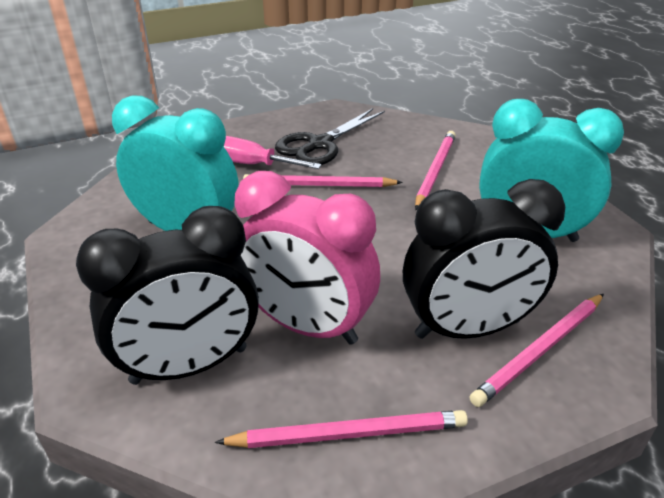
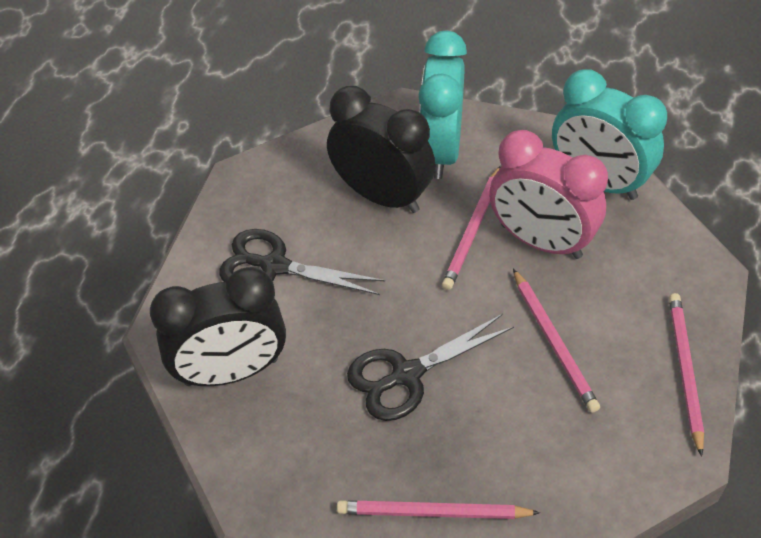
black scissors: 1 -> 2
pink screwdriver: 1 -> 0

